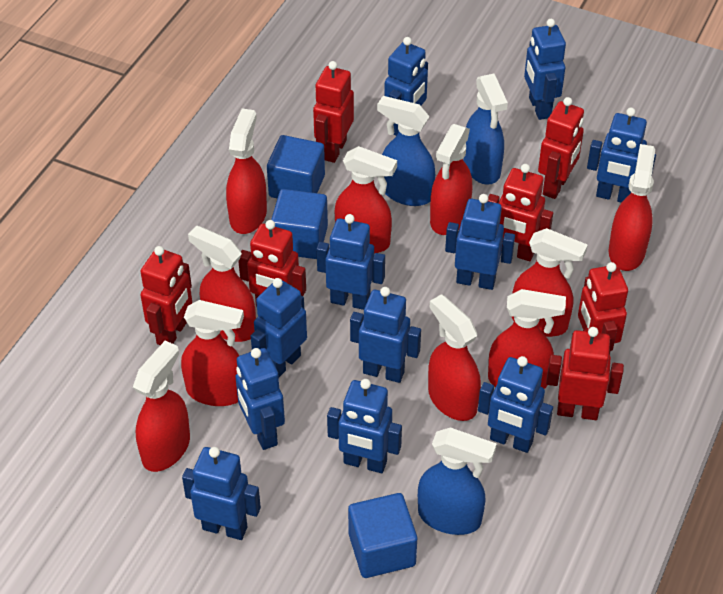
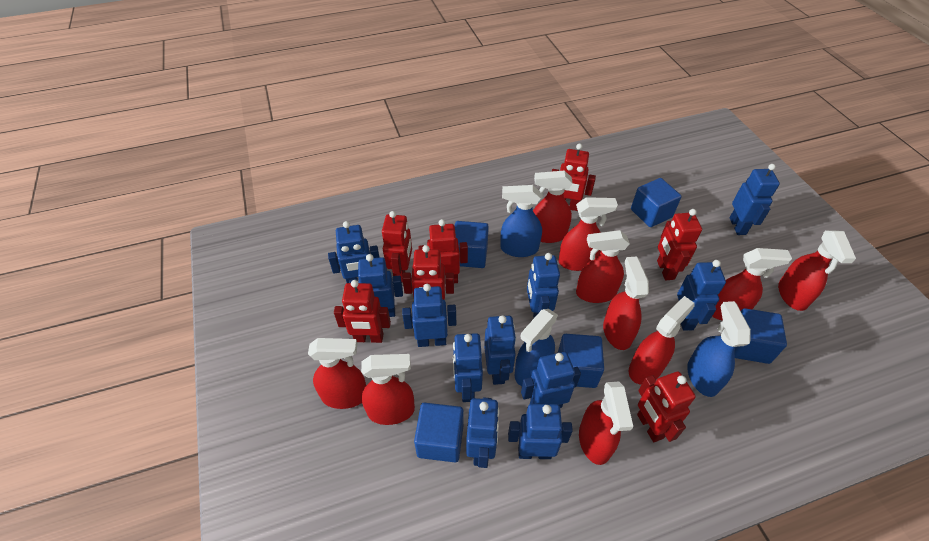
blue cube: 3 -> 5

